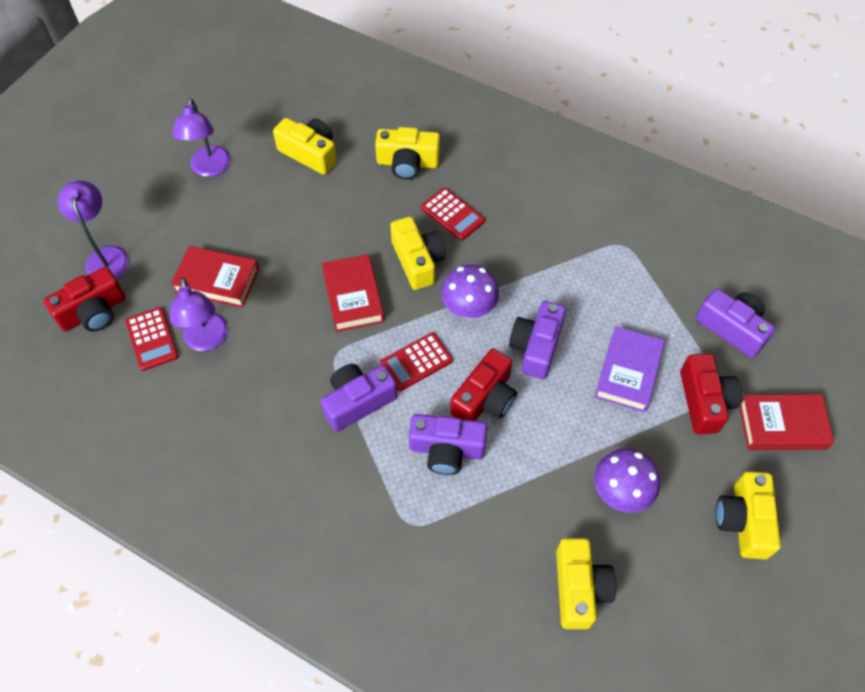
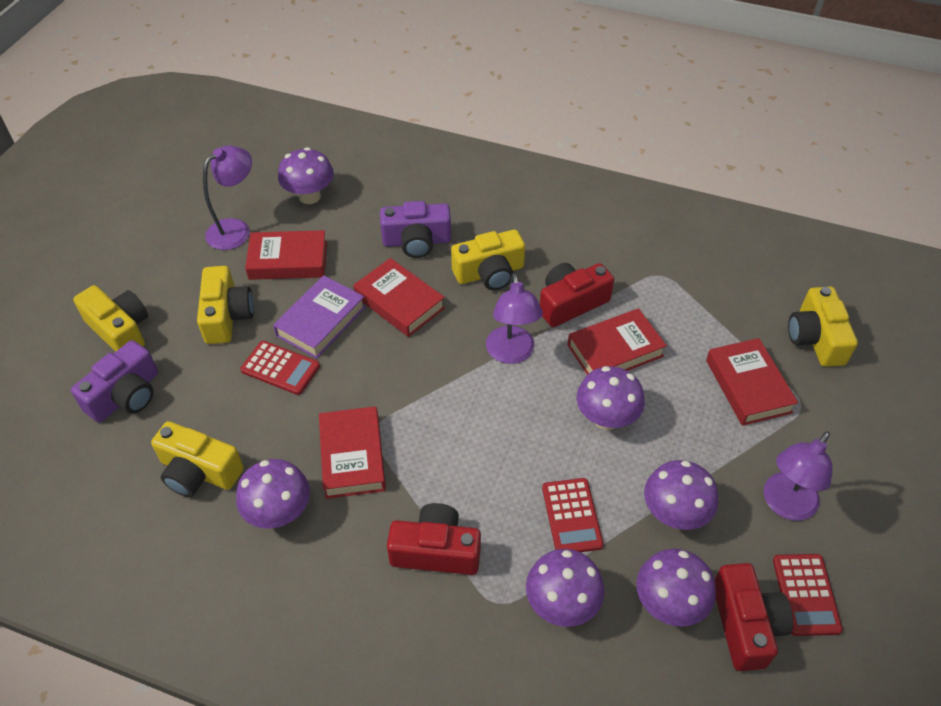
purple camera: 4 -> 2
purple mushroom: 2 -> 6
red book: 3 -> 5

